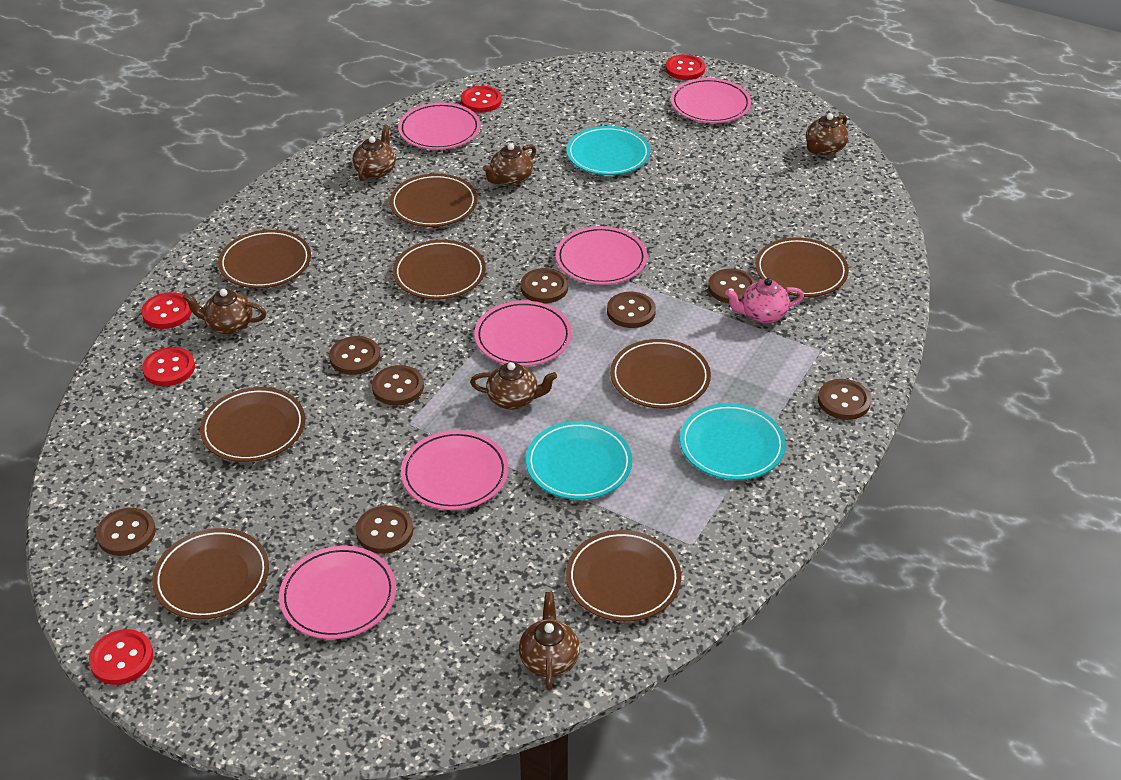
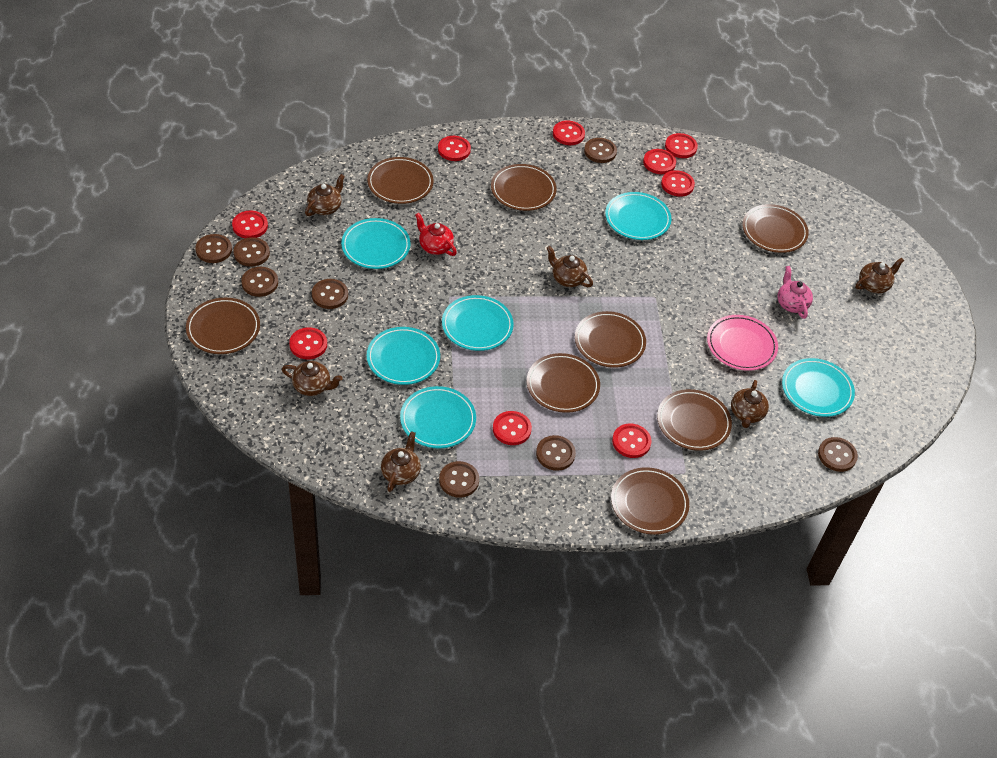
pink plate: 6 -> 1
red button: 5 -> 9
red teapot: 0 -> 1
turquoise plate: 3 -> 6

